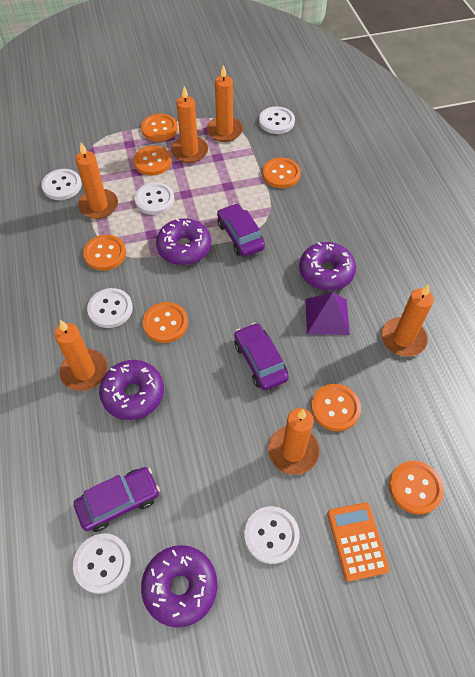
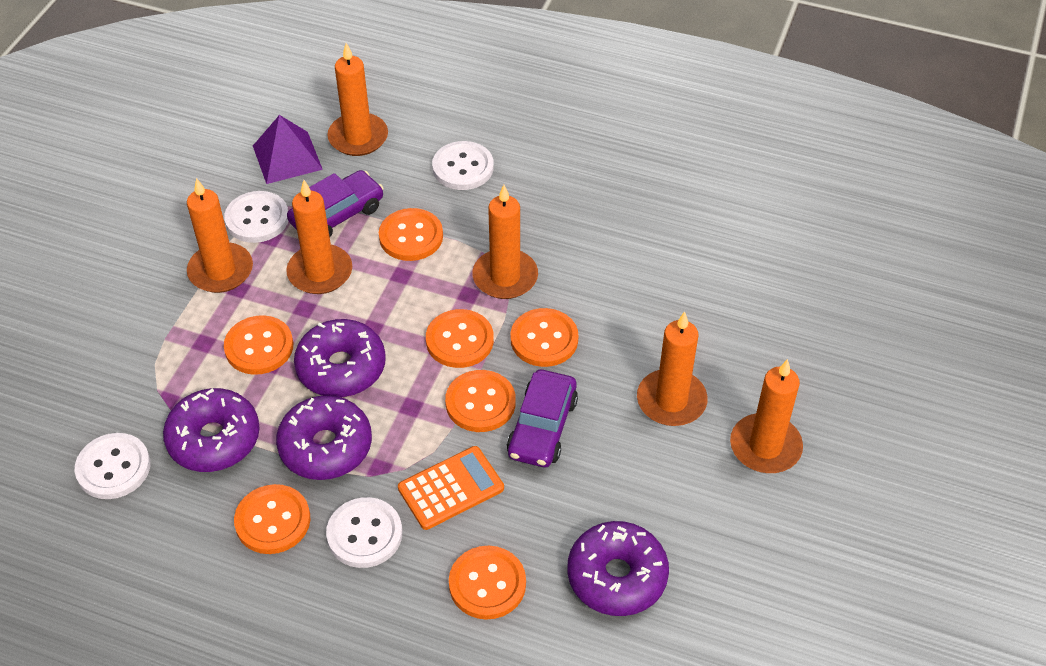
purple car: 3 -> 2
white button: 6 -> 4

